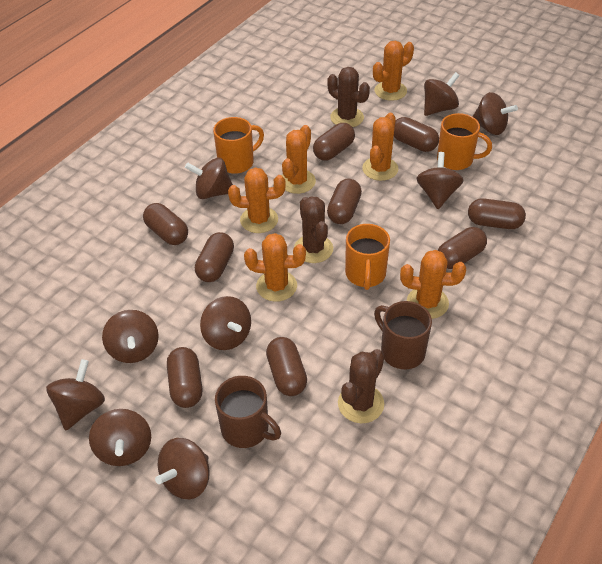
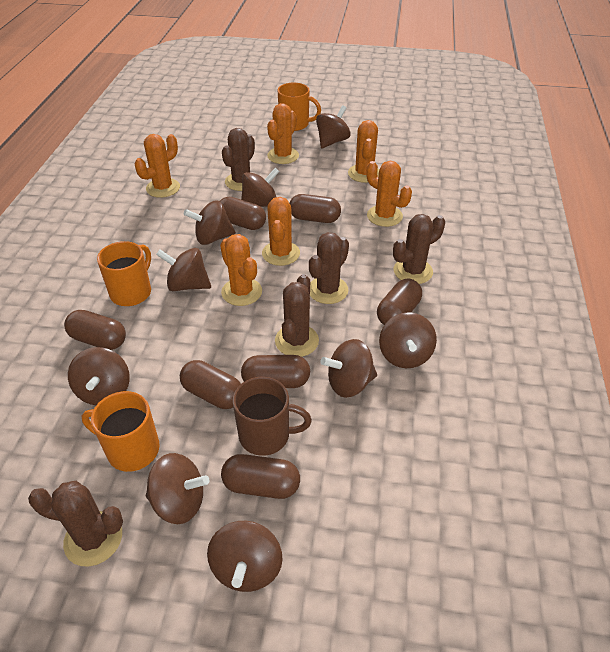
brown cactus: 3 -> 5
brown capsule: 9 -> 7
brown mug: 2 -> 1

